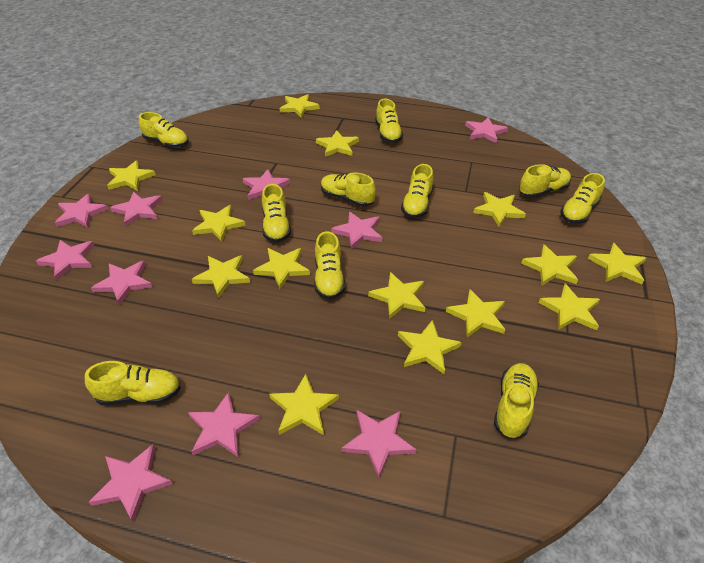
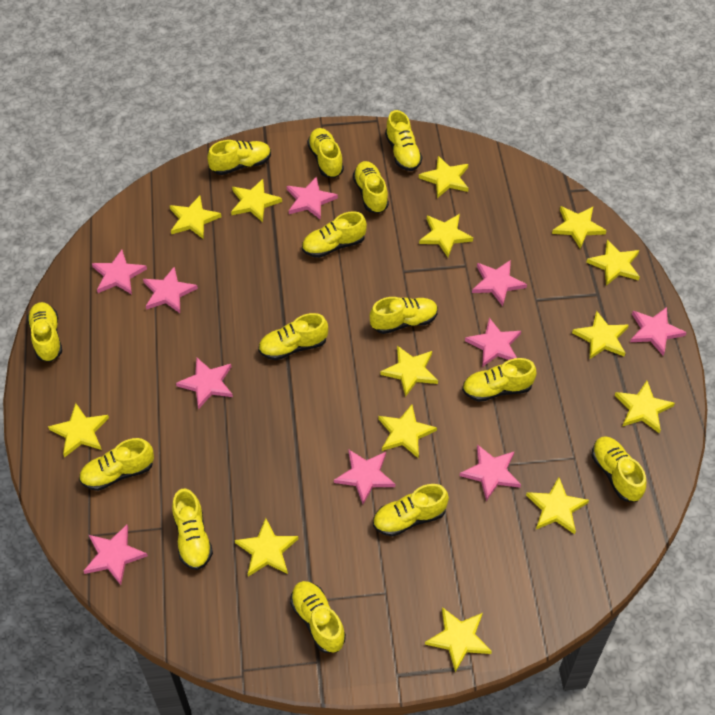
yellow shoe: 10 -> 14

